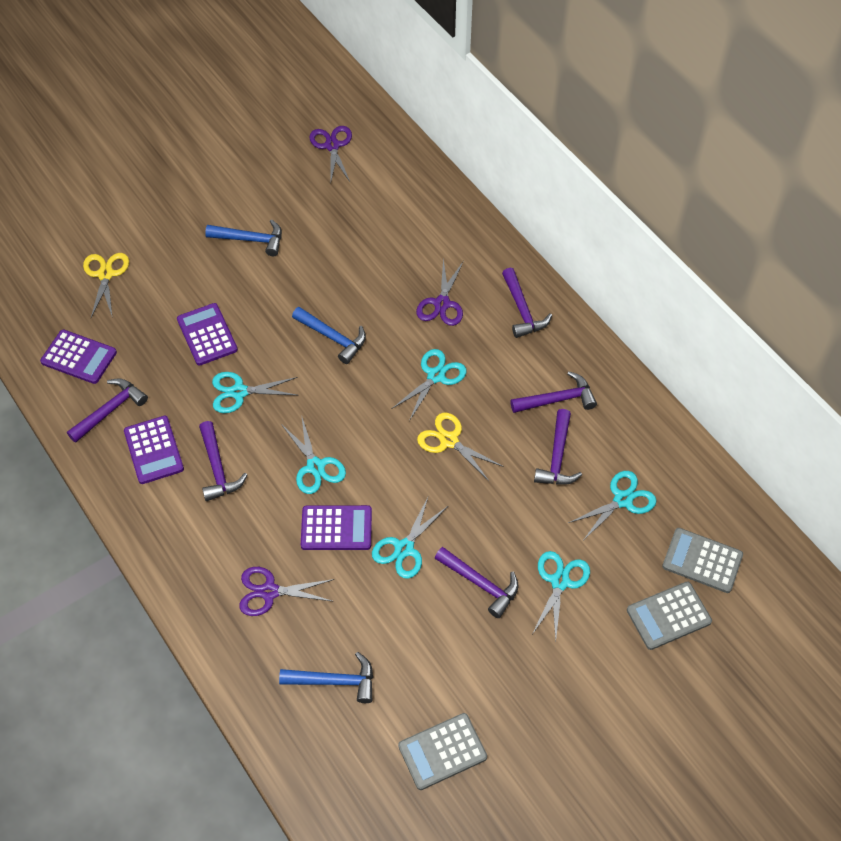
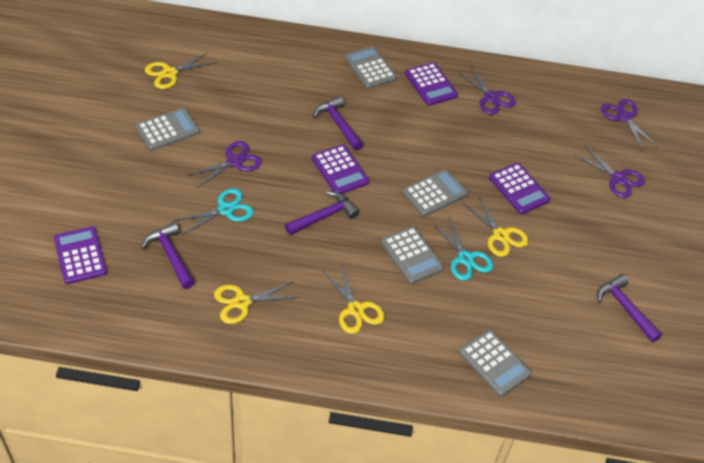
blue hammer: 3 -> 0
grey calculator: 3 -> 5
purple hammer: 6 -> 4
purple scissors: 3 -> 4
turquoise scissors: 6 -> 2
yellow scissors: 2 -> 4

